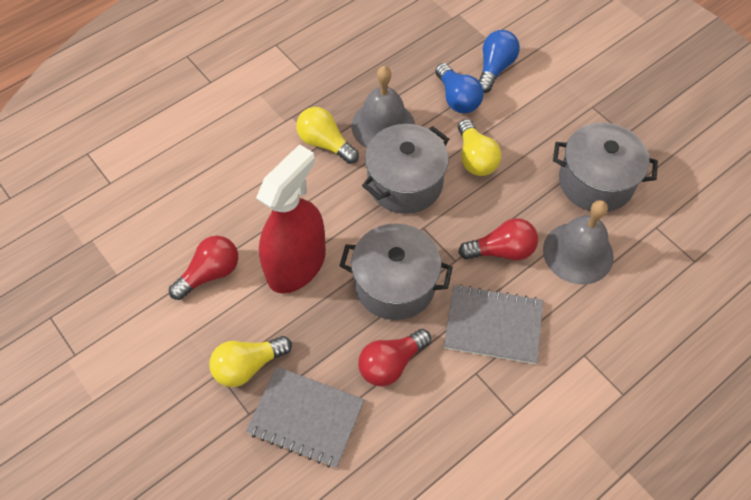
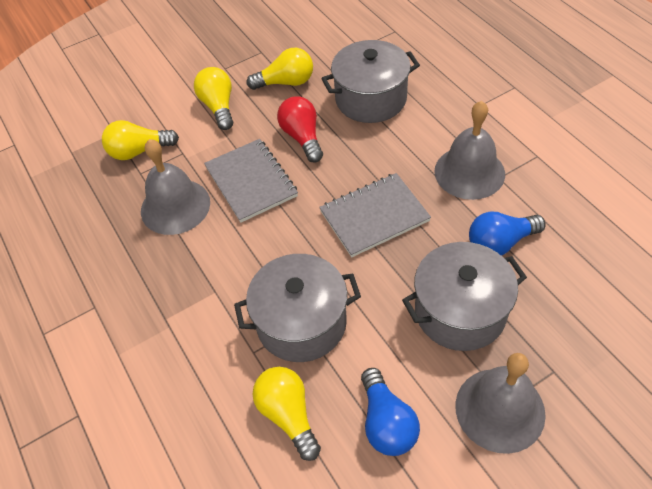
grey bell: 2 -> 3
red light bulb: 3 -> 1
red spray bottle: 1 -> 0
yellow light bulb: 3 -> 4

